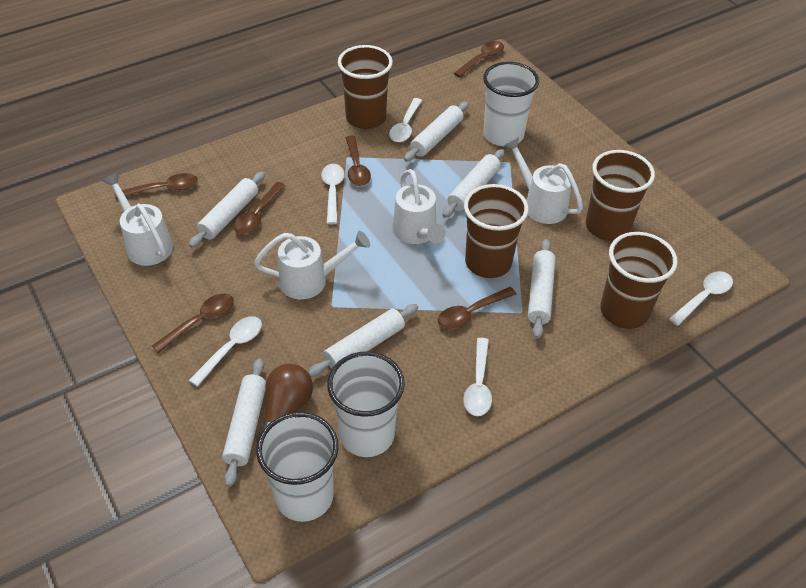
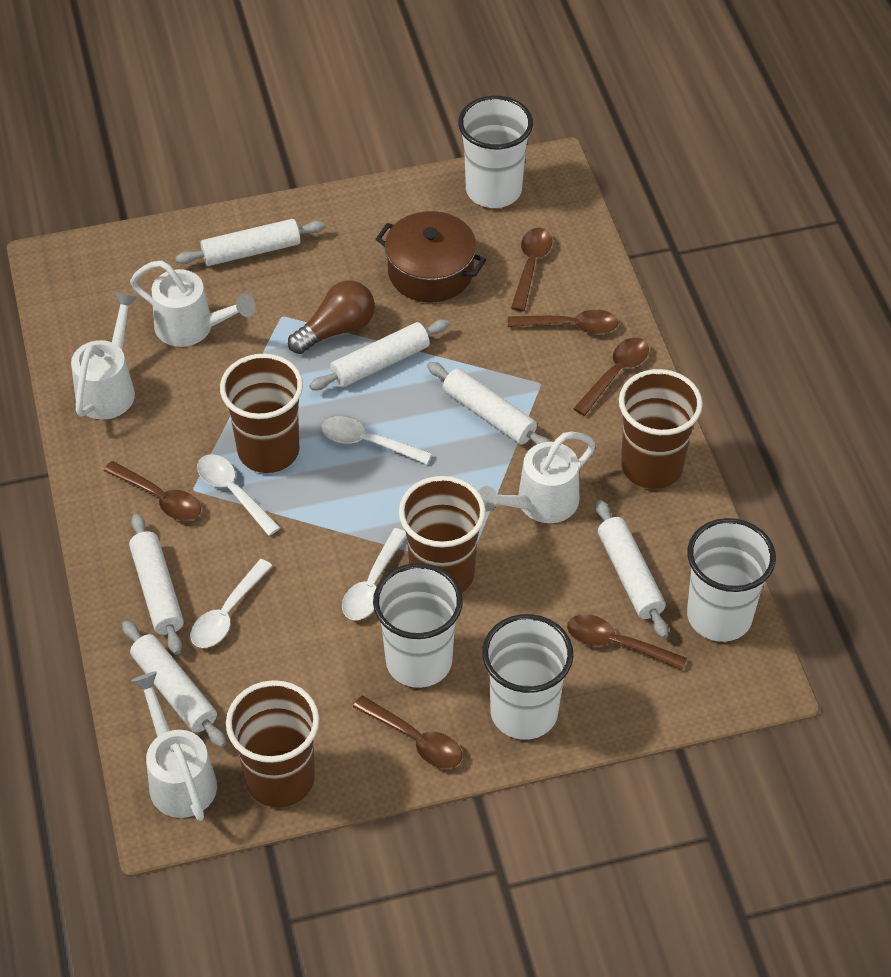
brown pot: 0 -> 1
white cup: 3 -> 4
white spoon: 5 -> 4

